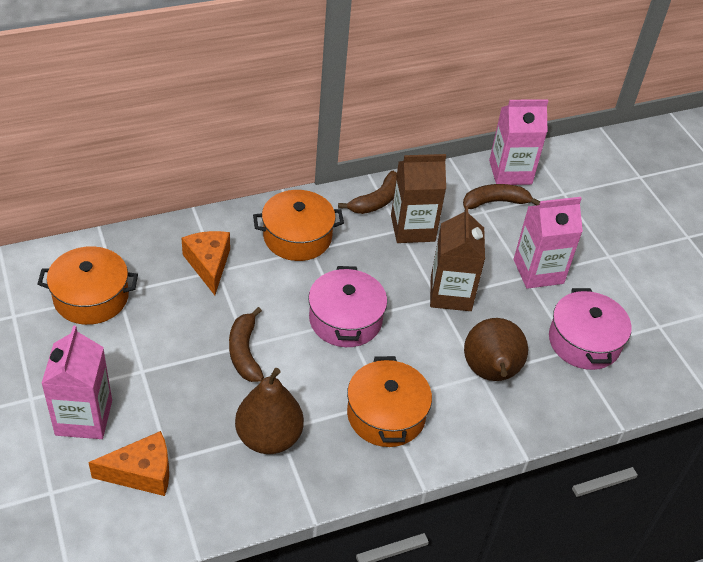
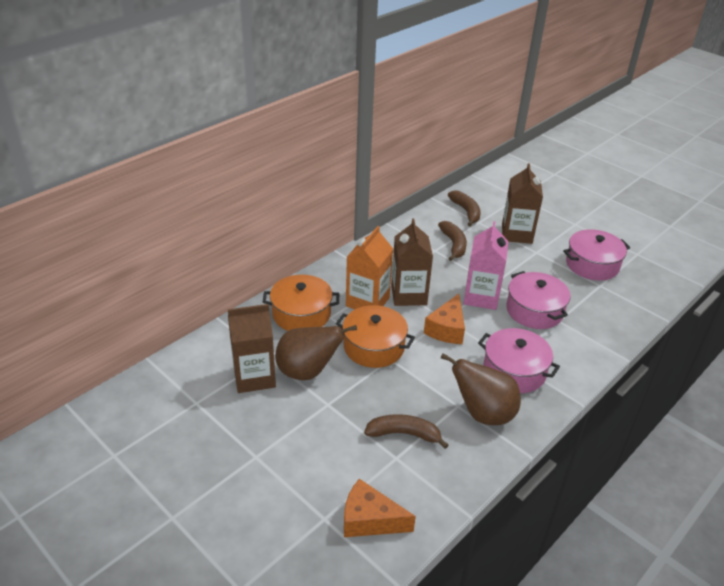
brown carton: 2 -> 3
orange carton: 0 -> 1
orange pot: 3 -> 2
pink carton: 3 -> 1
pink pot: 2 -> 3

